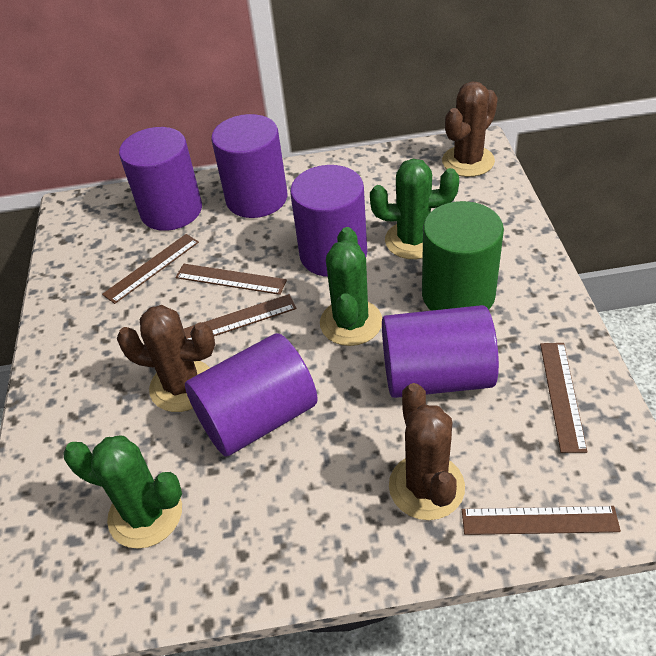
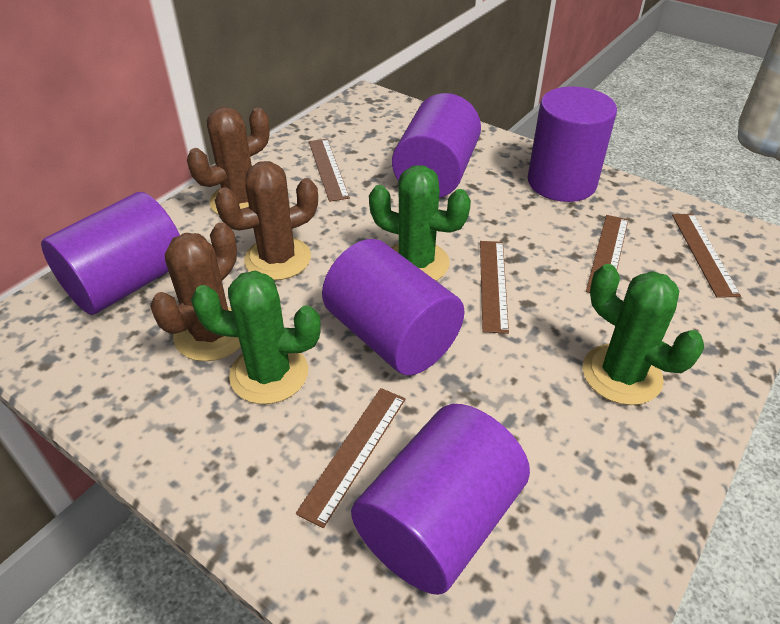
green cylinder: 1 -> 0

